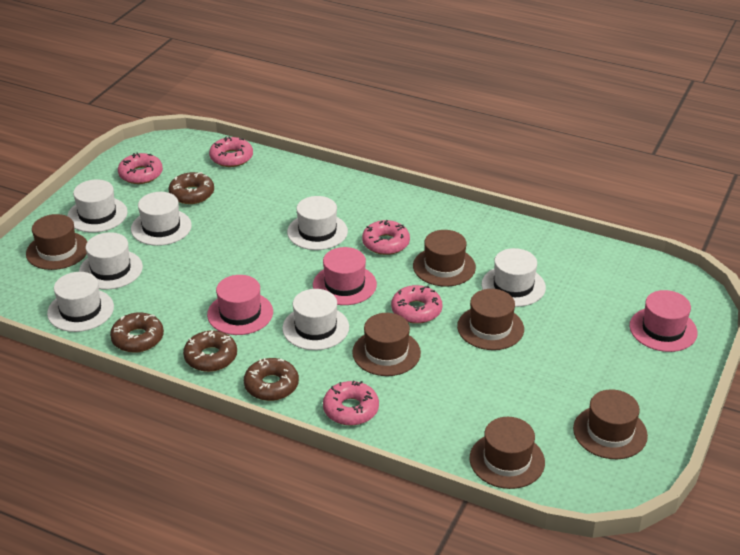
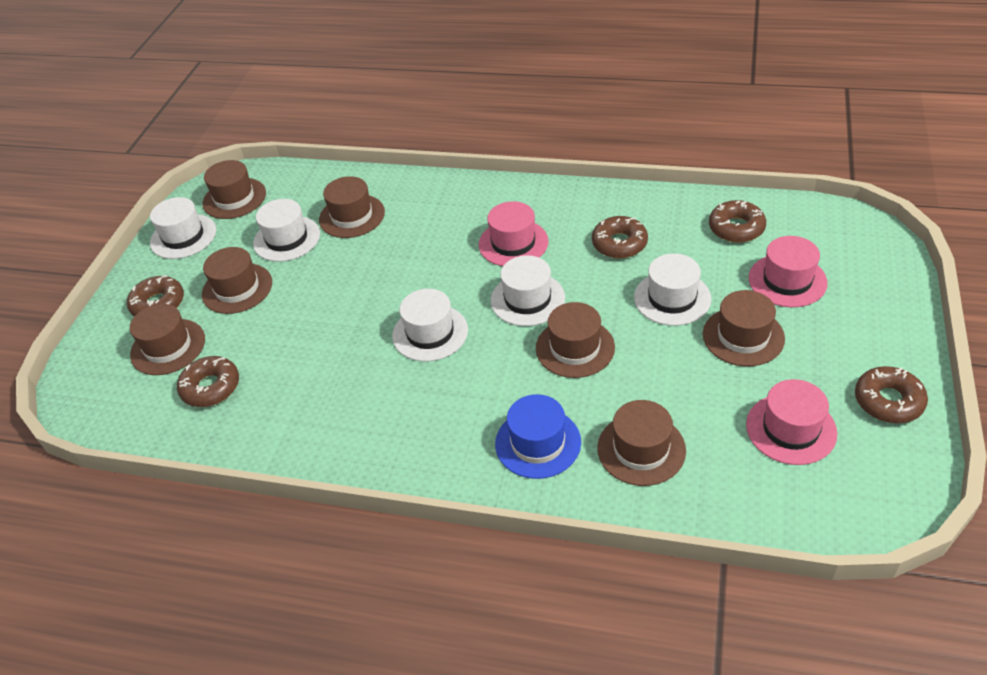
blue hat: 0 -> 1
brown donut: 4 -> 5
brown hat: 6 -> 7
pink donut: 5 -> 0
white hat: 7 -> 5

